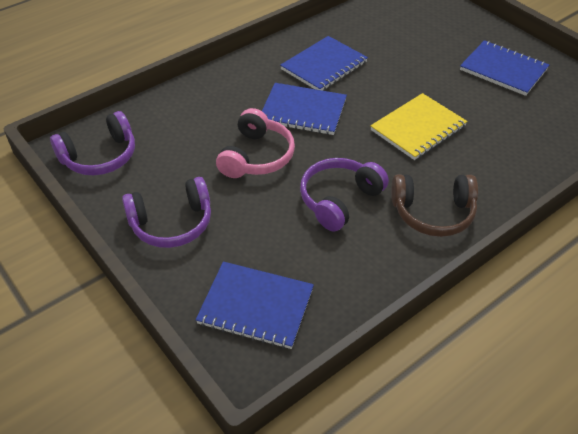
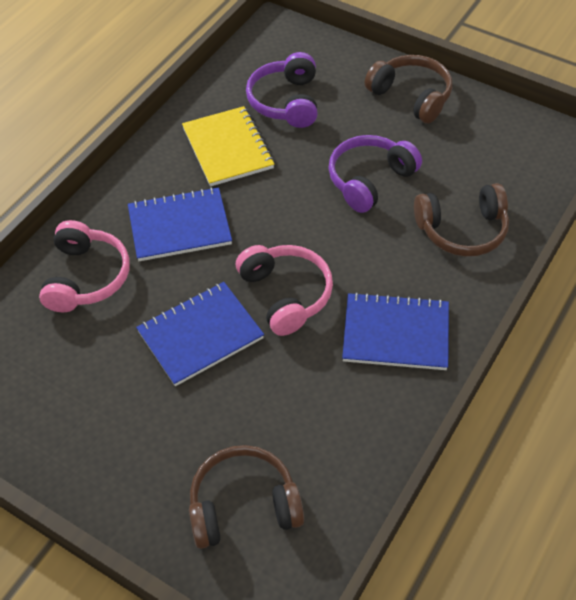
blue notebook: 4 -> 3
brown headphones: 1 -> 3
pink headphones: 1 -> 2
purple headphones: 3 -> 2

